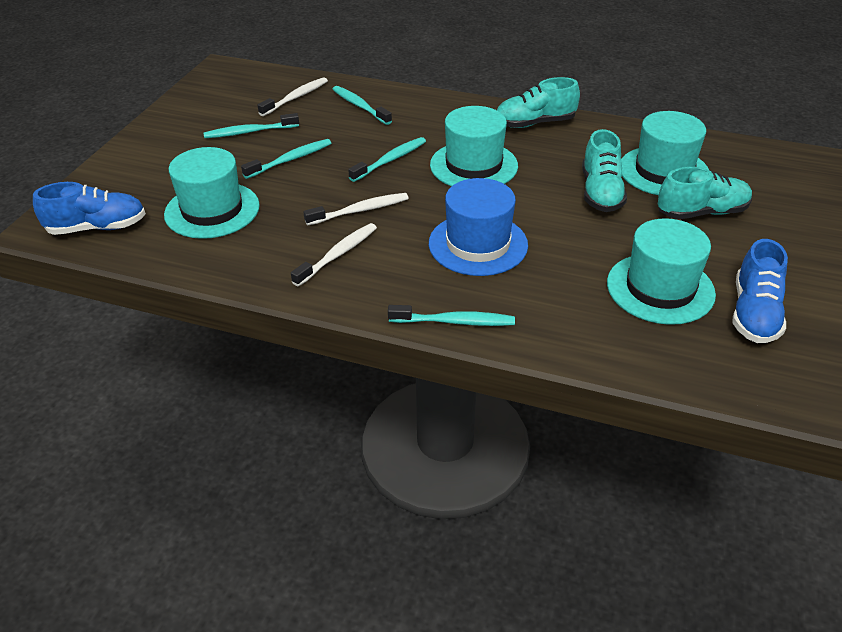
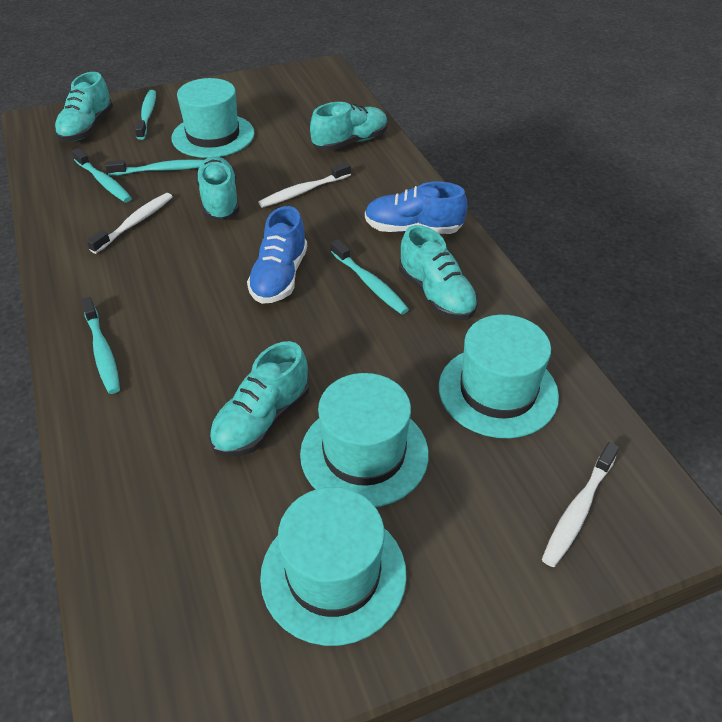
blue hat: 1 -> 0
turquoise shoe: 3 -> 5

